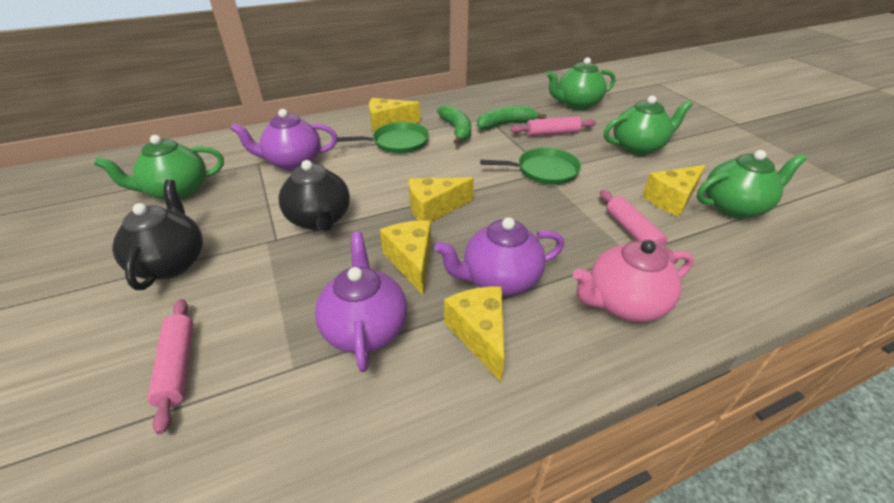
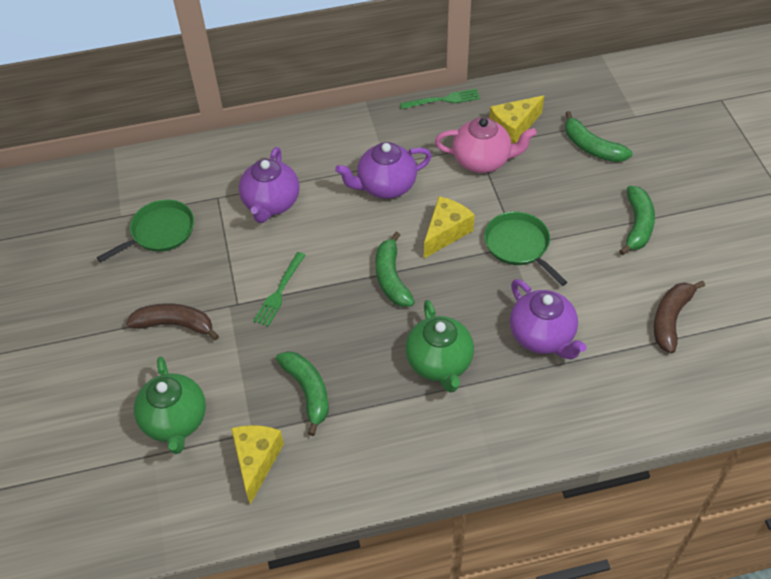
black teapot: 2 -> 0
brown banana: 0 -> 2
green banana: 2 -> 4
green fork: 0 -> 2
green teapot: 4 -> 2
pink rolling pin: 3 -> 0
yellow cheese: 5 -> 3

